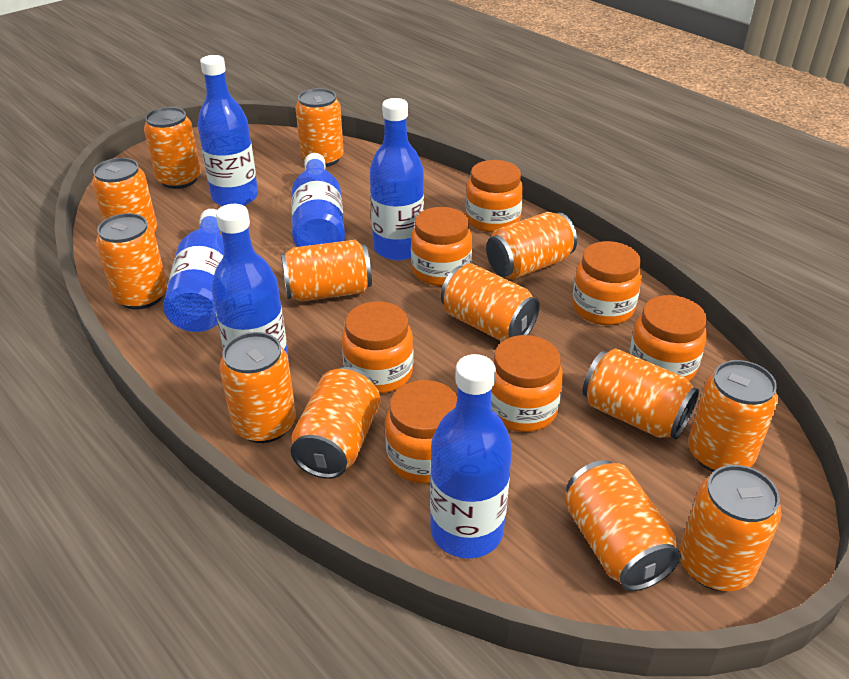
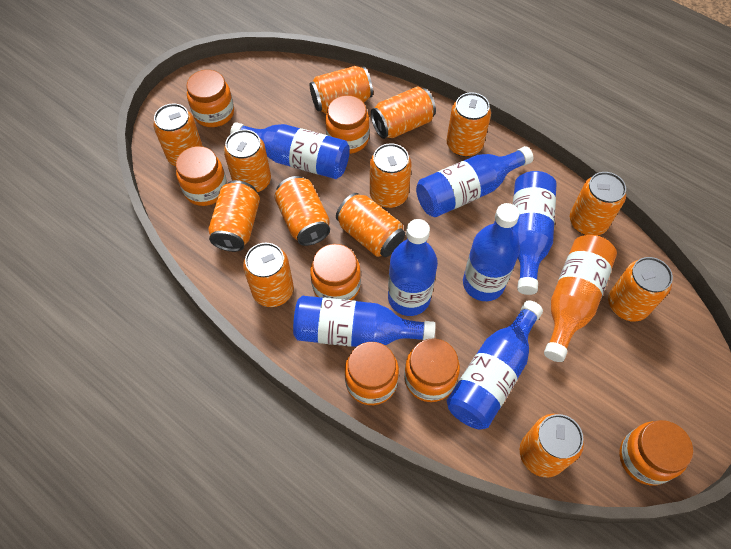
blue bottle: 6 -> 7
orange bottle: 0 -> 1

